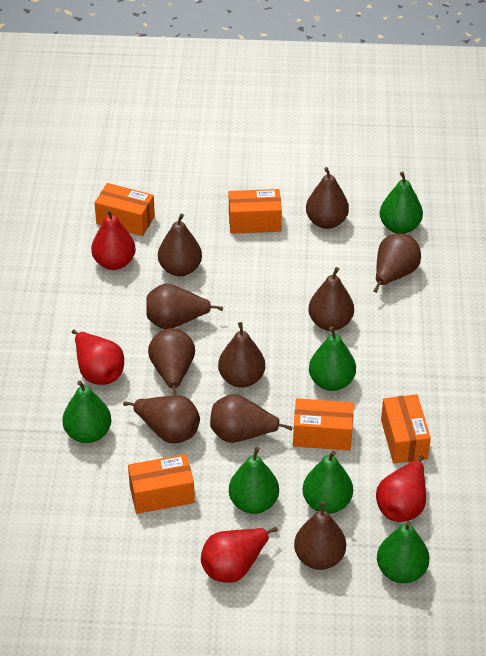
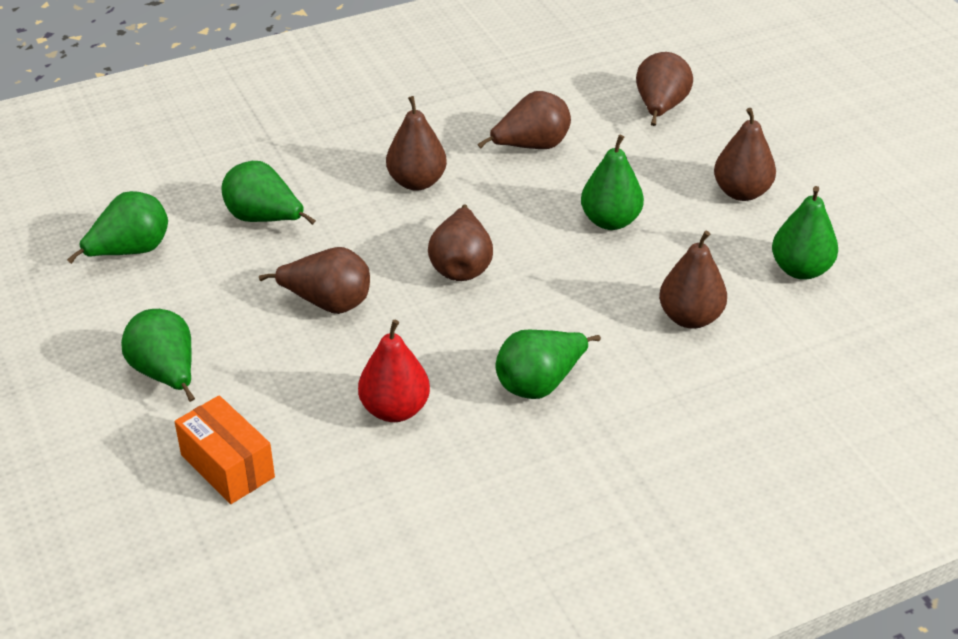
brown pear: 10 -> 7
orange box: 5 -> 1
red pear: 4 -> 1

